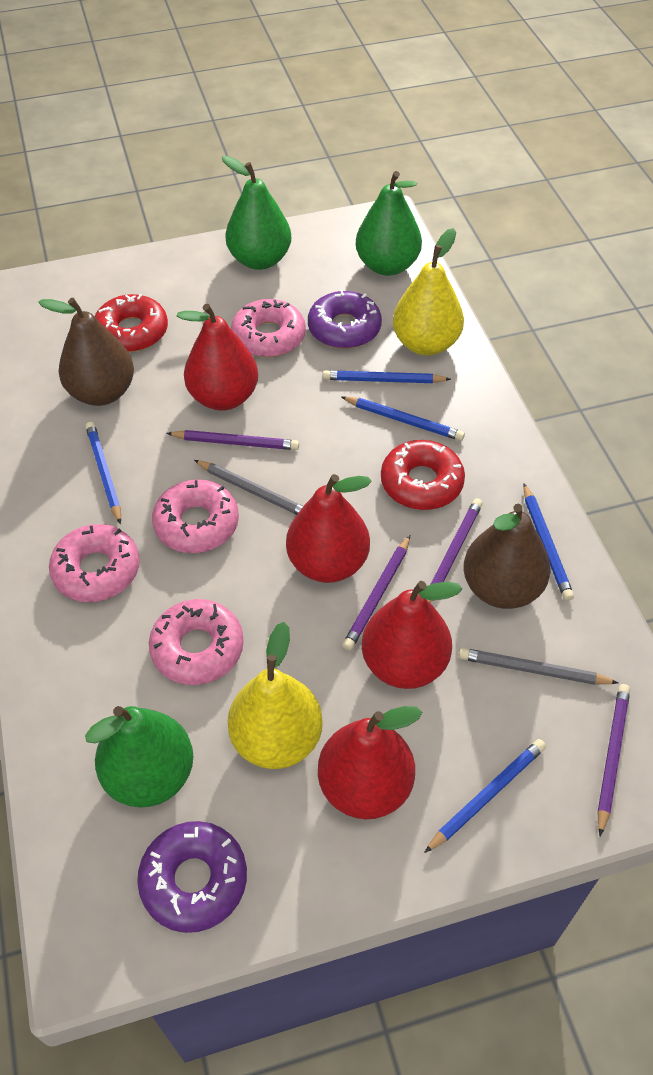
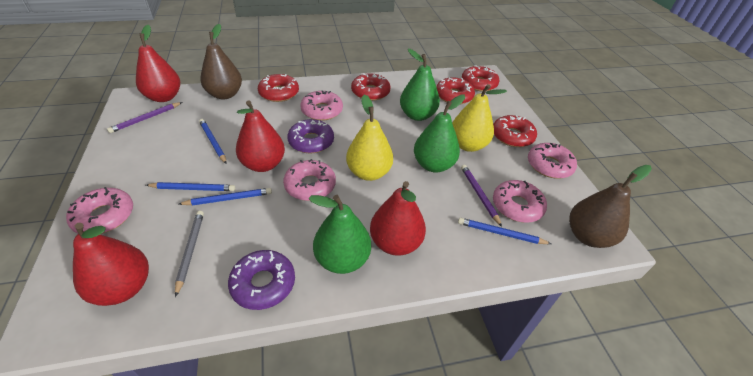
blue pencil: 5 -> 4
grey pencil: 2 -> 1
pink donut: 4 -> 5
purple pencil: 4 -> 2
red donut: 2 -> 5

